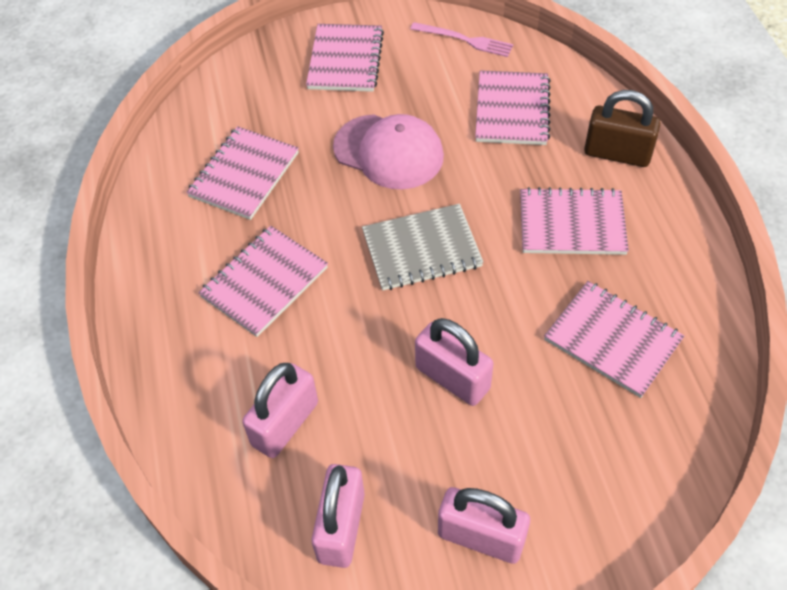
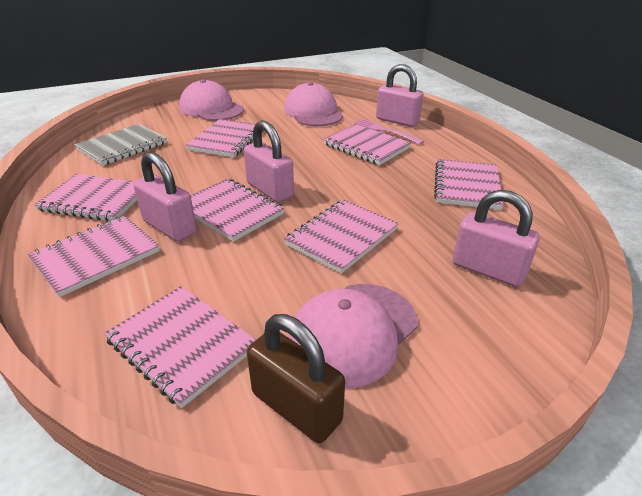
pink cap: 1 -> 3
pink notebook: 6 -> 8

